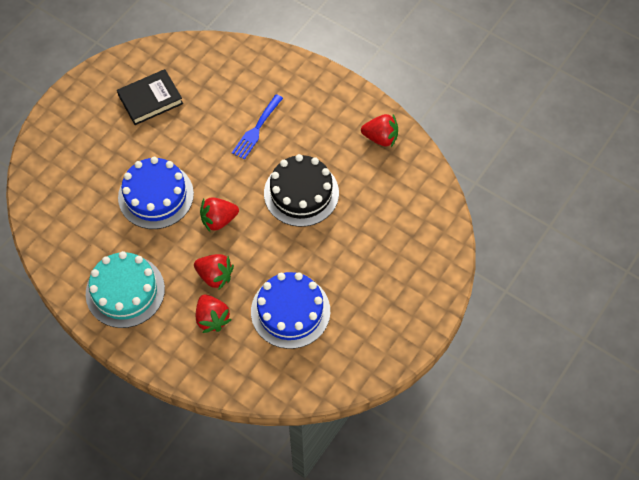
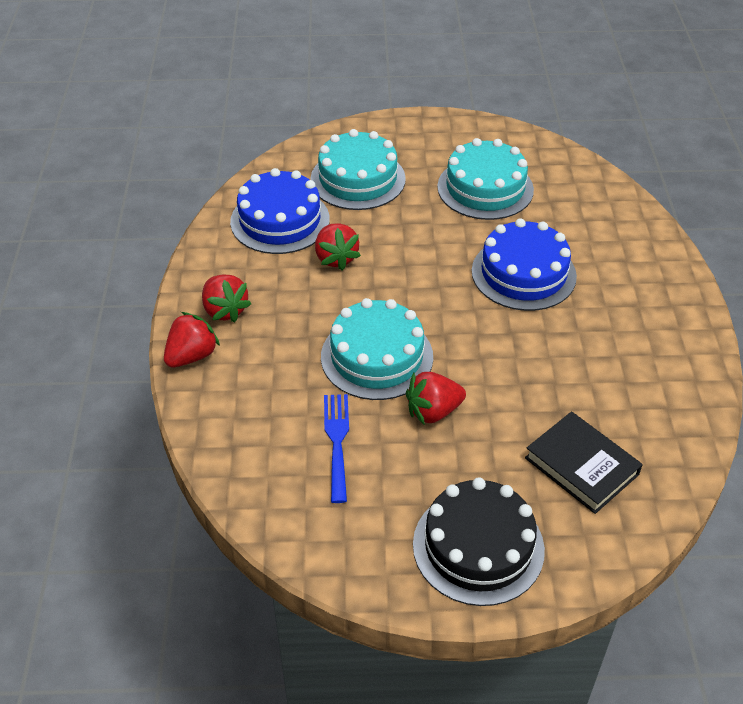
turquoise cake: 1 -> 3

